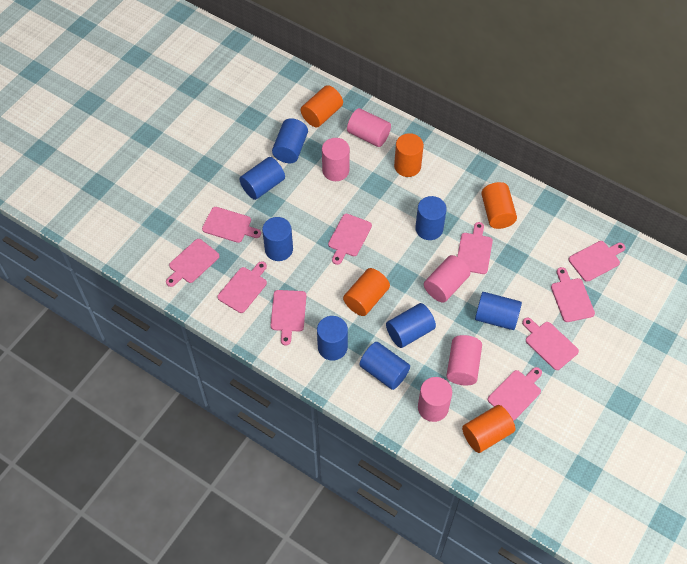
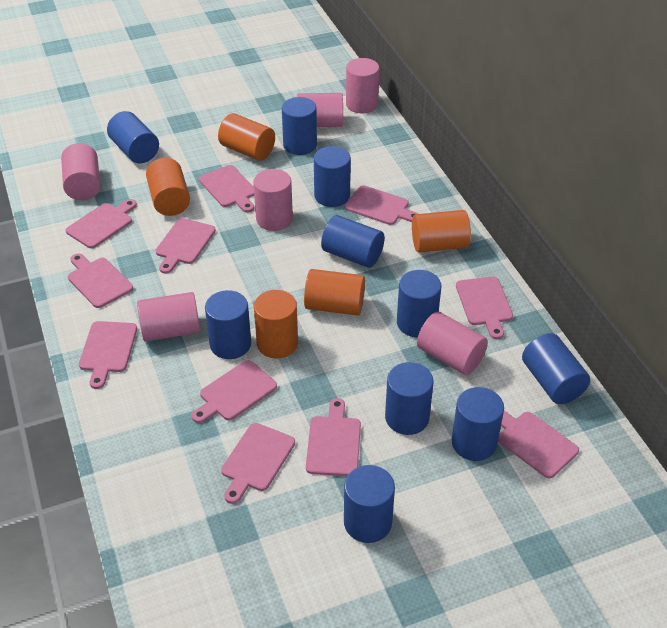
blue cylinder: 8 -> 10
pink cutting board: 10 -> 11
pink cylinder: 5 -> 6

